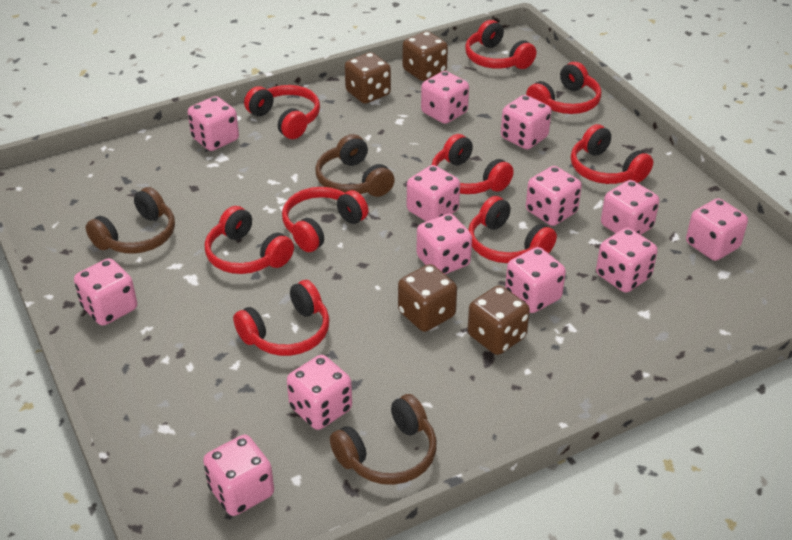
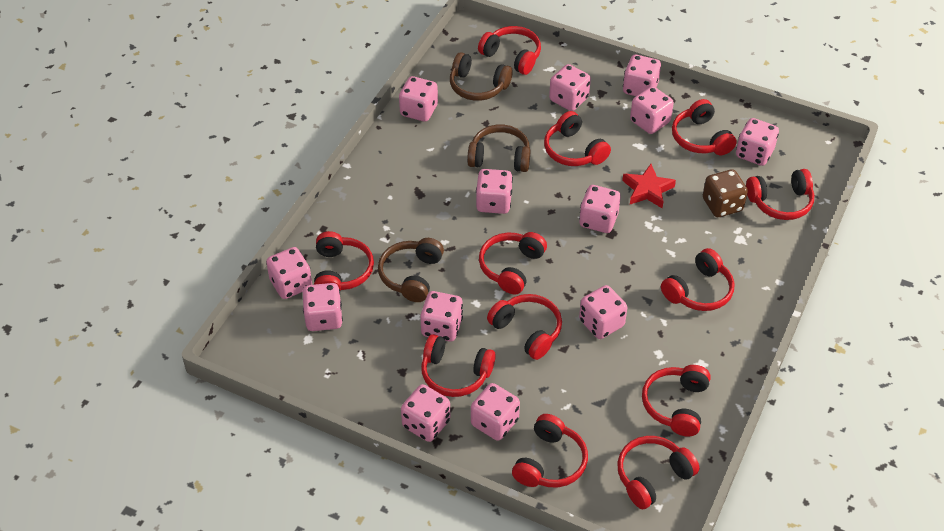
brown dice: 4 -> 1
red headphones: 9 -> 12
red star: 0 -> 1

